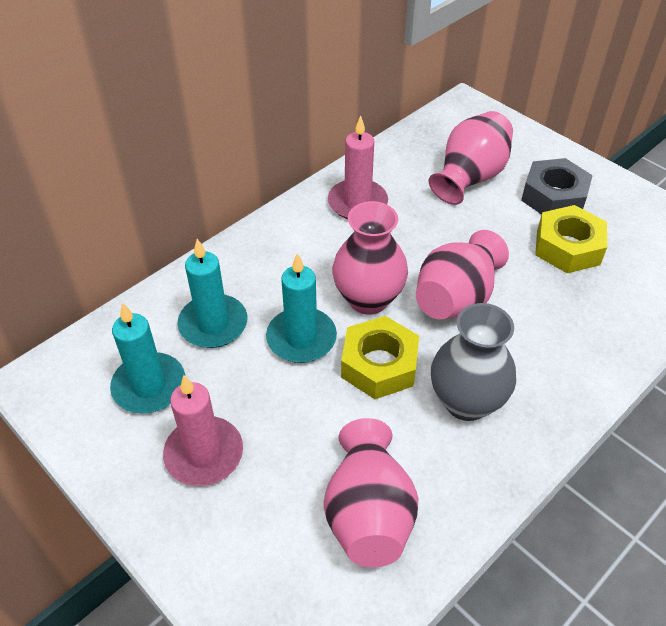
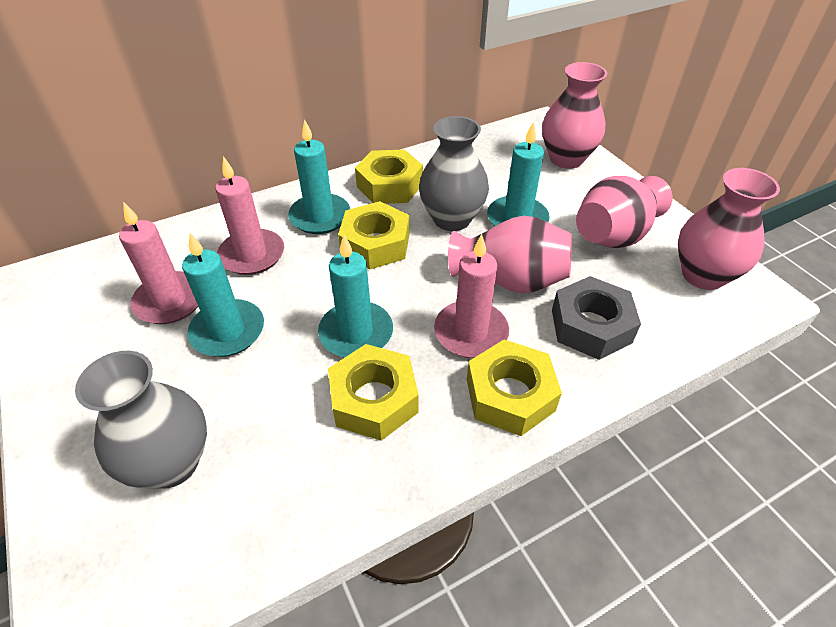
grey vase: 1 -> 2
pink candle: 2 -> 3
turquoise candle: 3 -> 4
yellow nut: 2 -> 4

